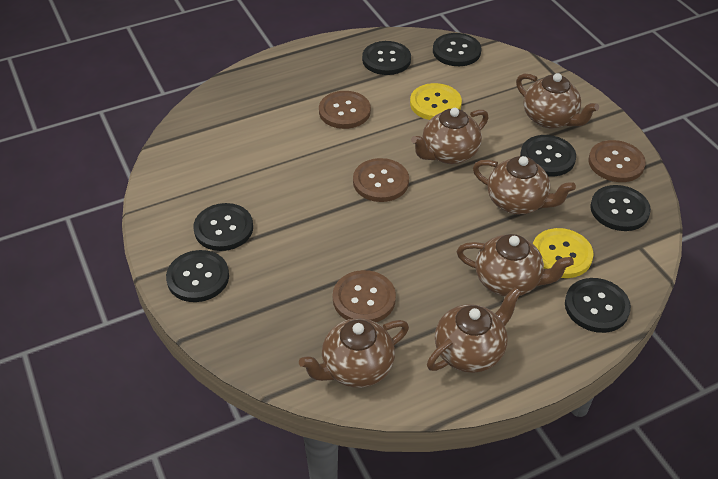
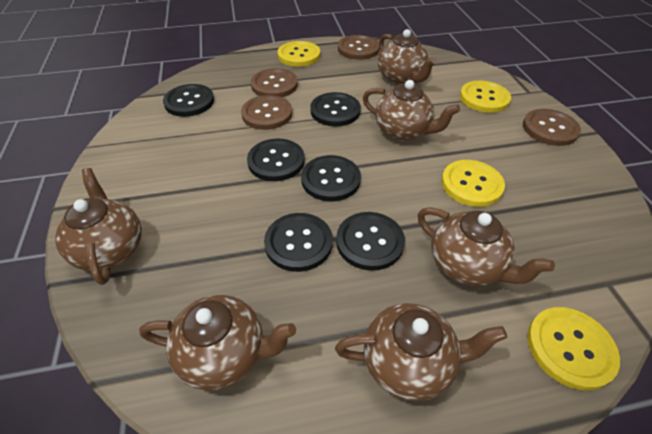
black button: 7 -> 6
yellow button: 2 -> 4

